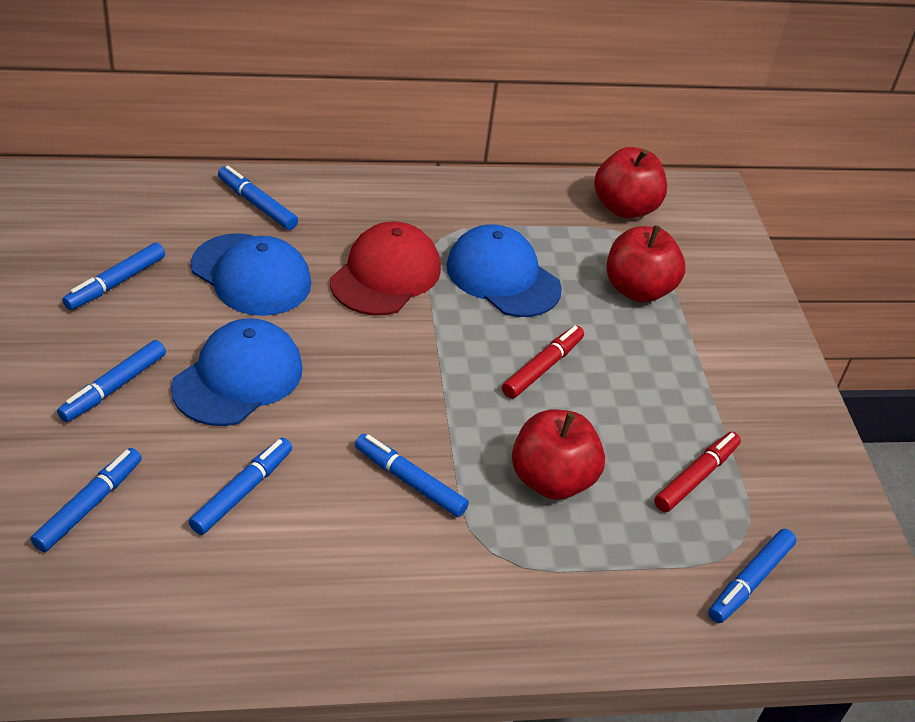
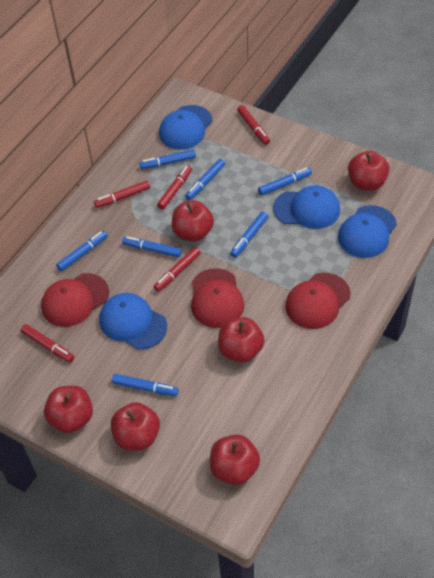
blue cap: 3 -> 4
red apple: 3 -> 6
red cap: 1 -> 3
red marker: 2 -> 5

